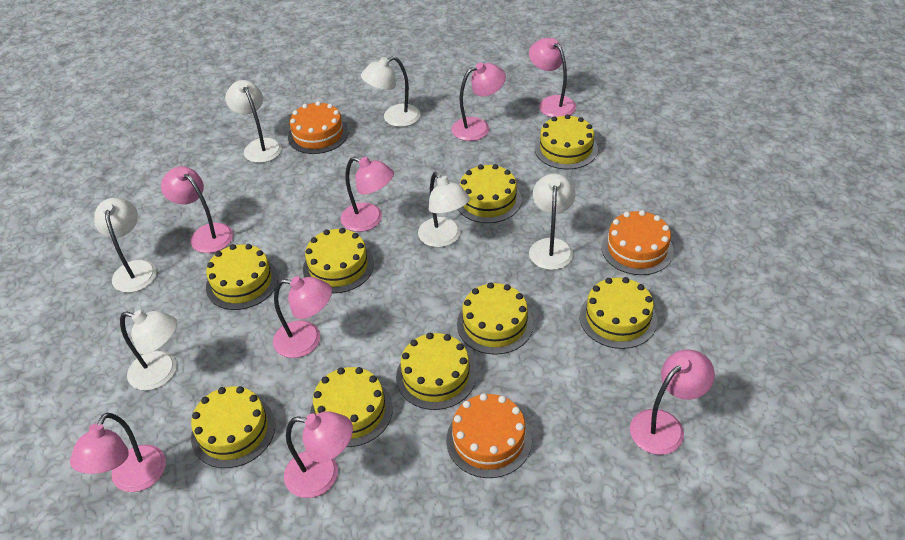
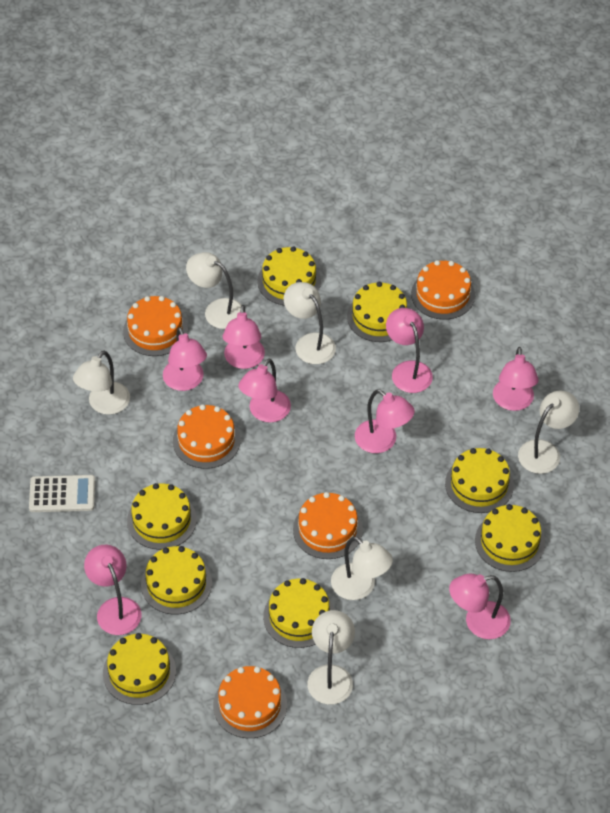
orange cake: 3 -> 5
white calculator: 0 -> 1
yellow cake: 9 -> 8

